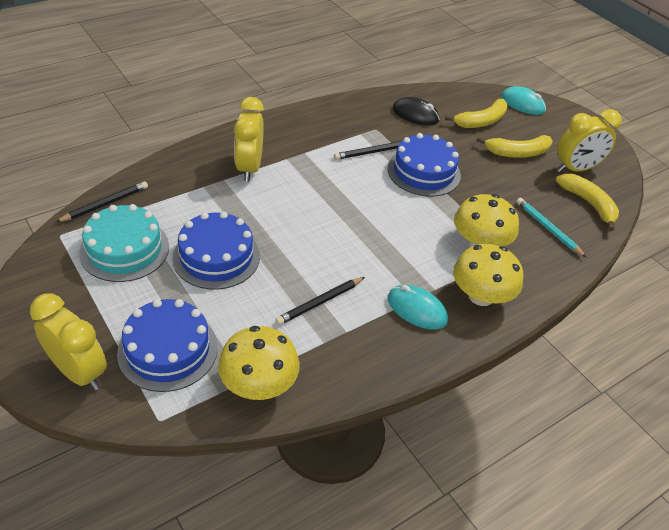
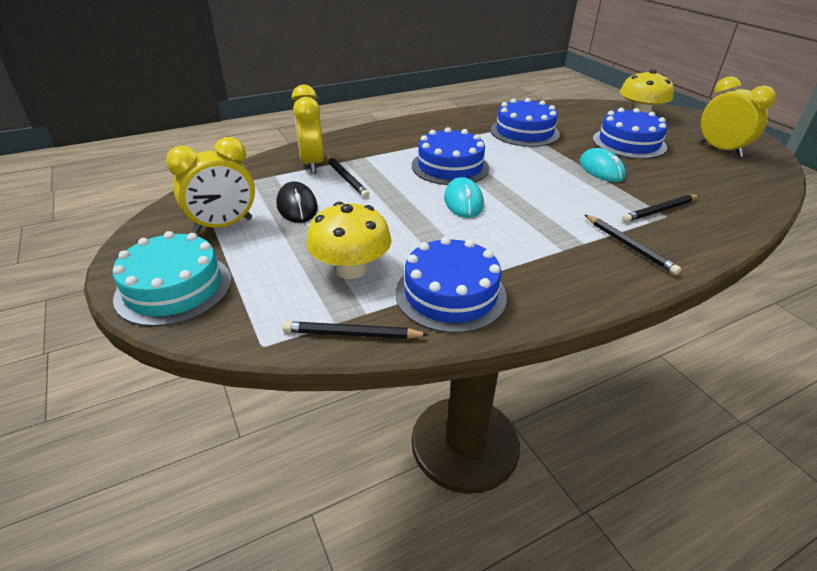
black pencil: 3 -> 4
blue cake: 3 -> 4
turquoise pencil: 1 -> 0
yellow banana: 3 -> 0
yellow mushroom: 3 -> 2

